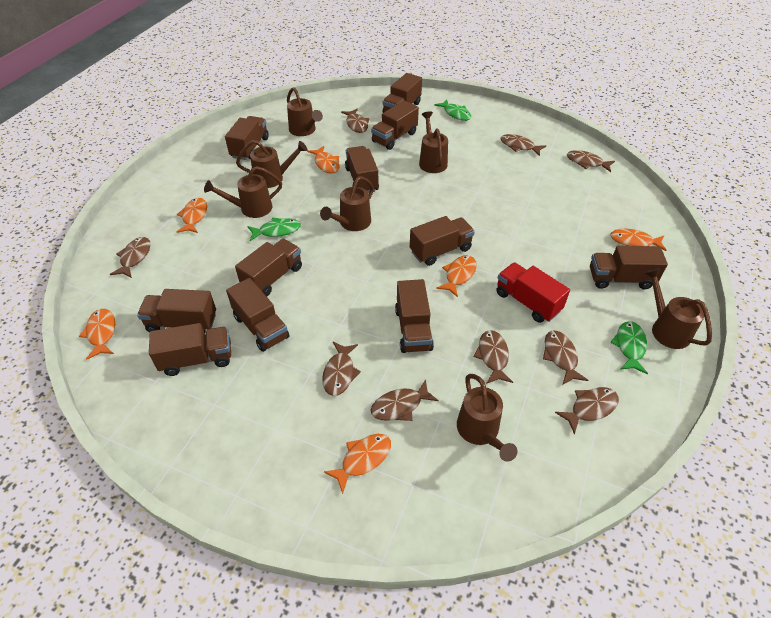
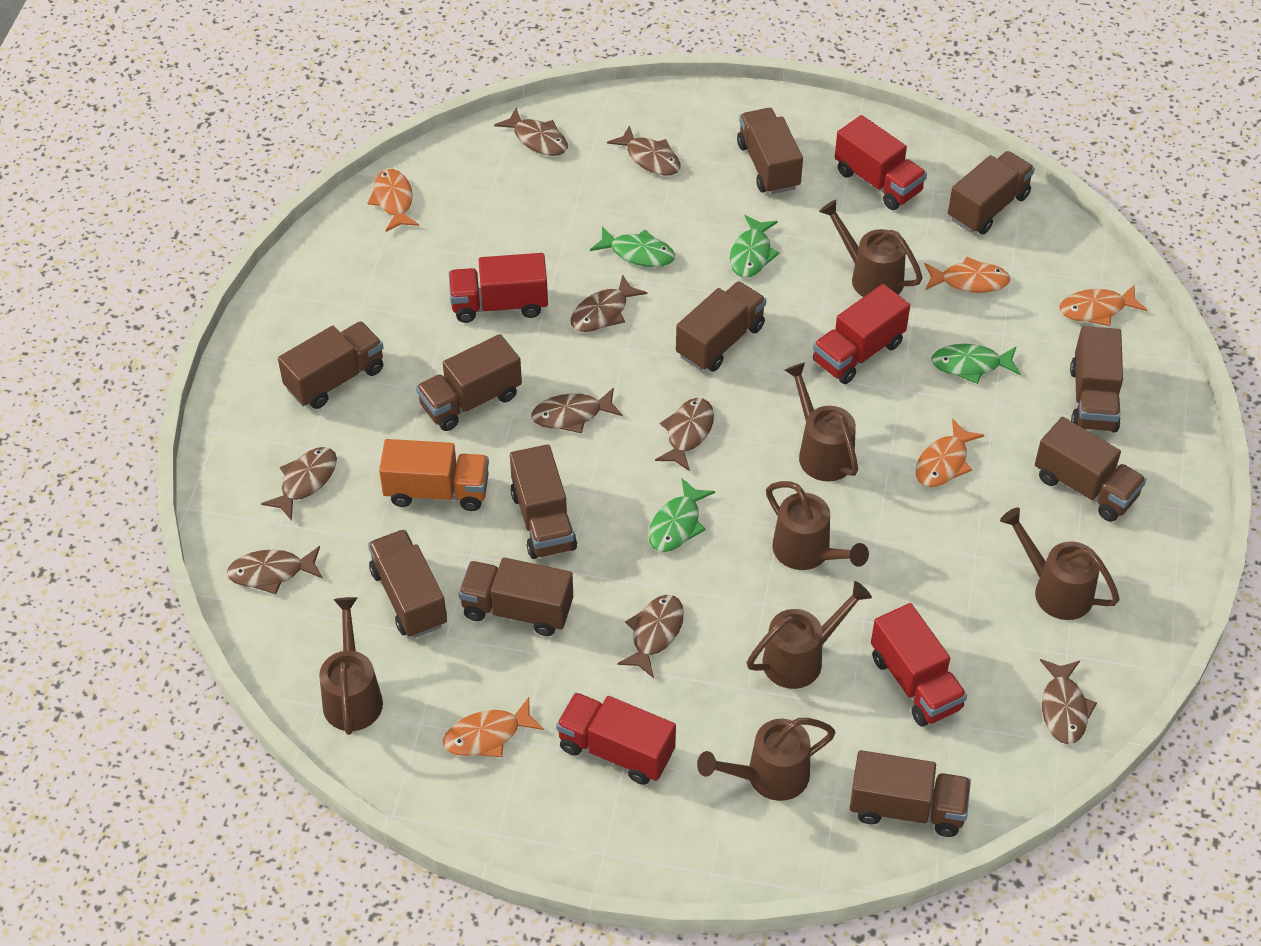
green fish: 3 -> 4
orange fish: 6 -> 5
orange truck: 0 -> 1
red truck: 1 -> 5

